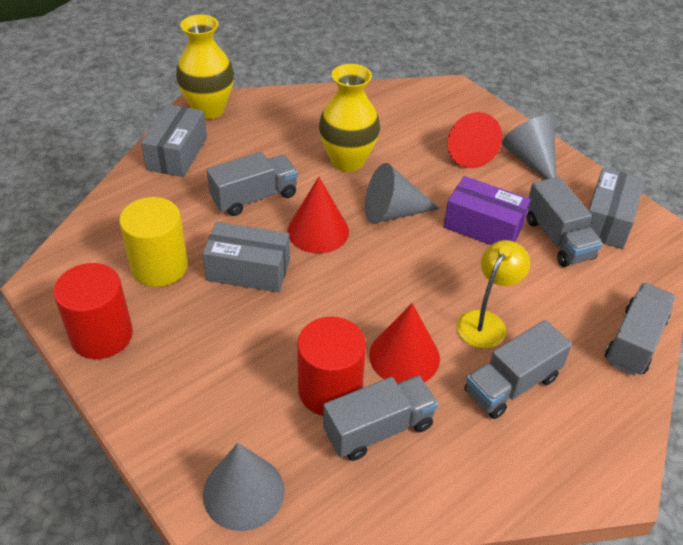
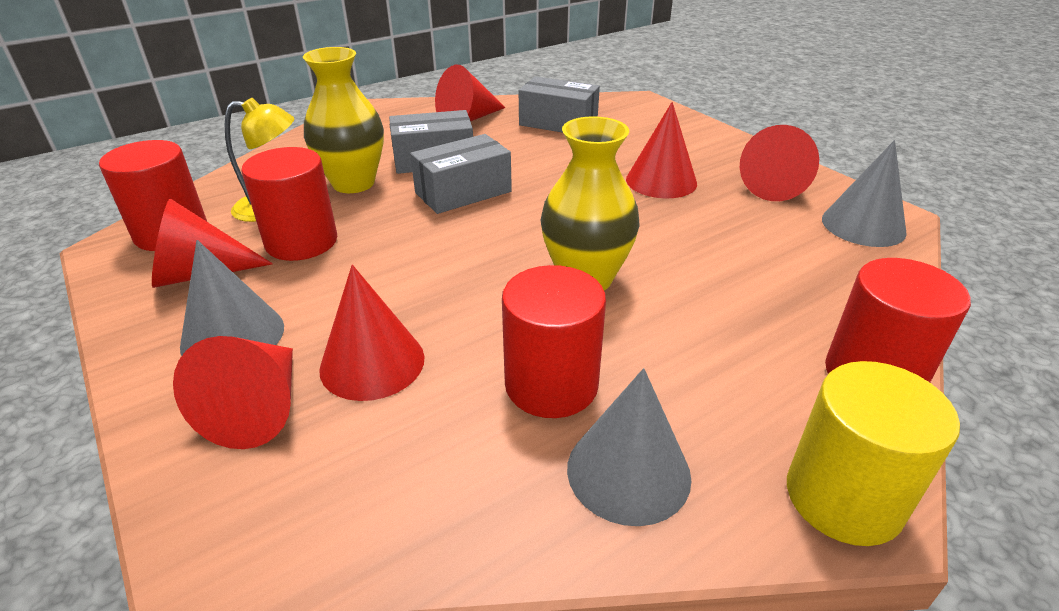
grey truck: 5 -> 0
purple box: 1 -> 0
red cone: 3 -> 6
red cylinder: 2 -> 4

